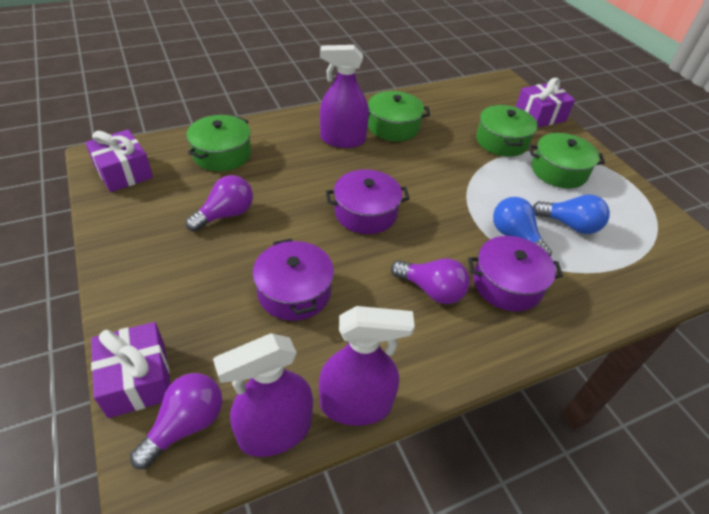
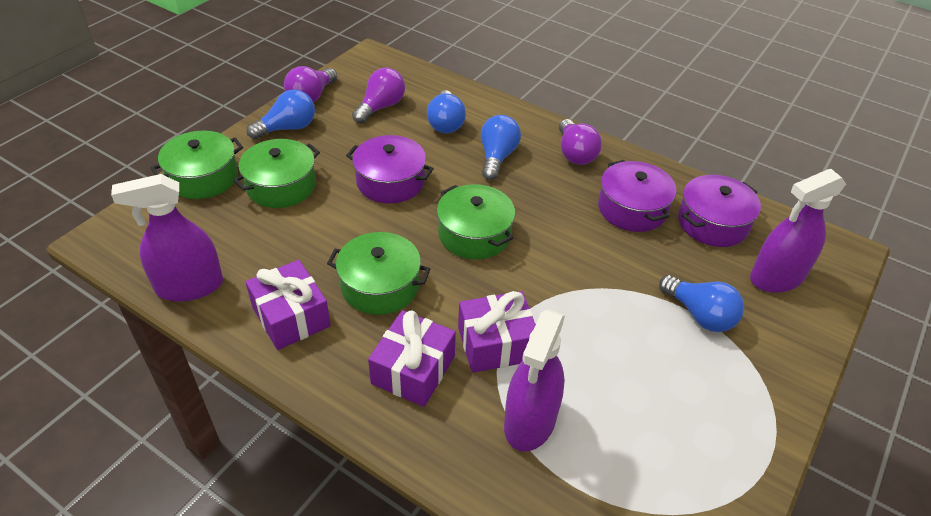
blue light bulb: 2 -> 4

